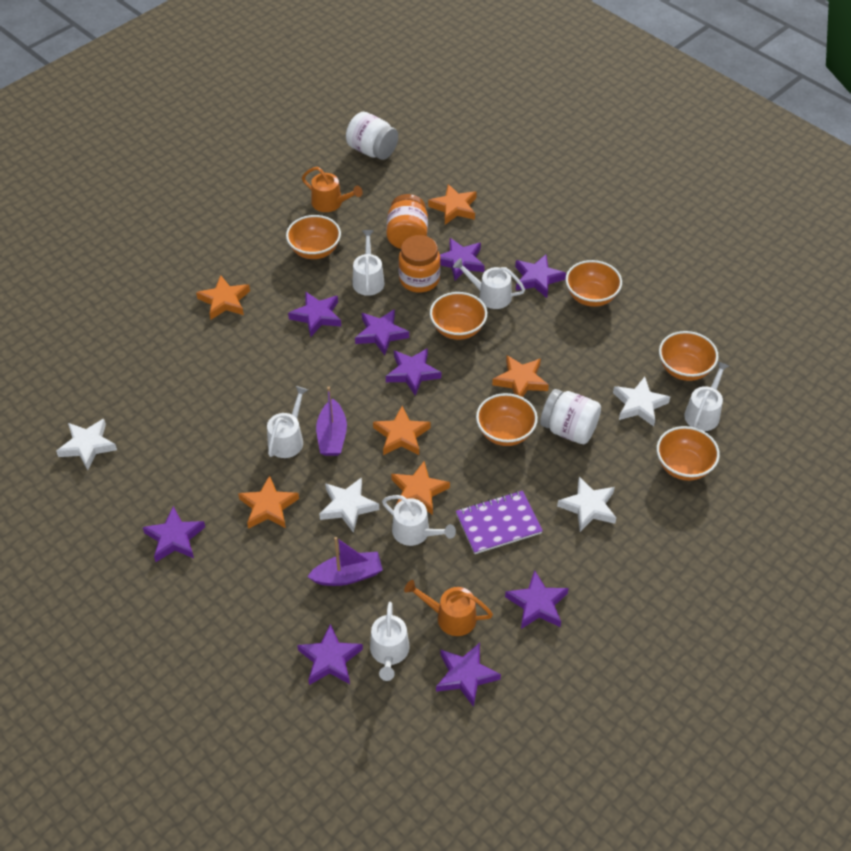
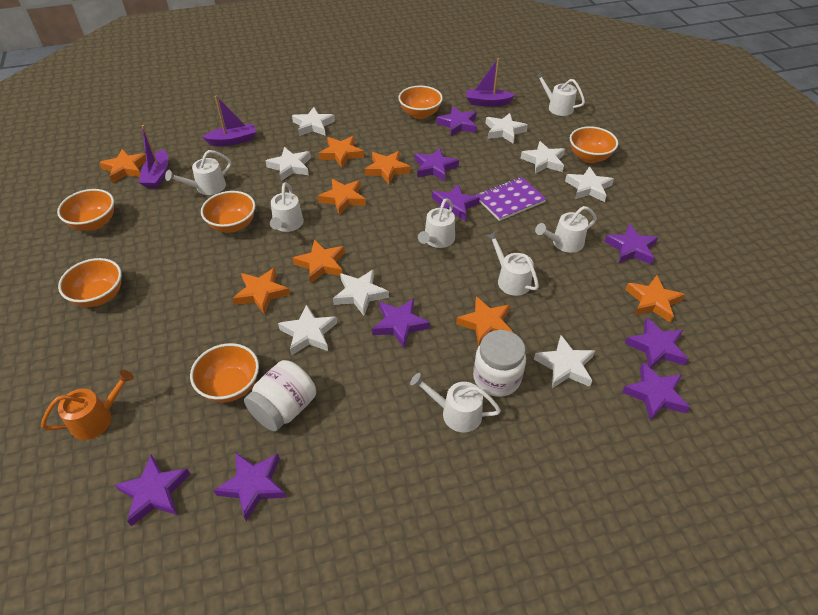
orange jar: 2 -> 0
orange star: 6 -> 8
orange watering can: 2 -> 1
purple boat: 2 -> 3
white star: 4 -> 8
white watering can: 6 -> 7

